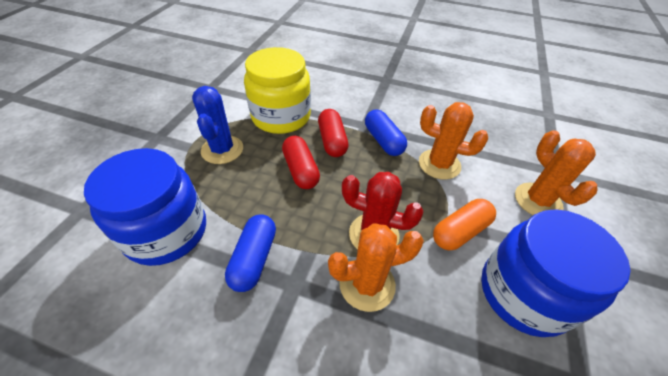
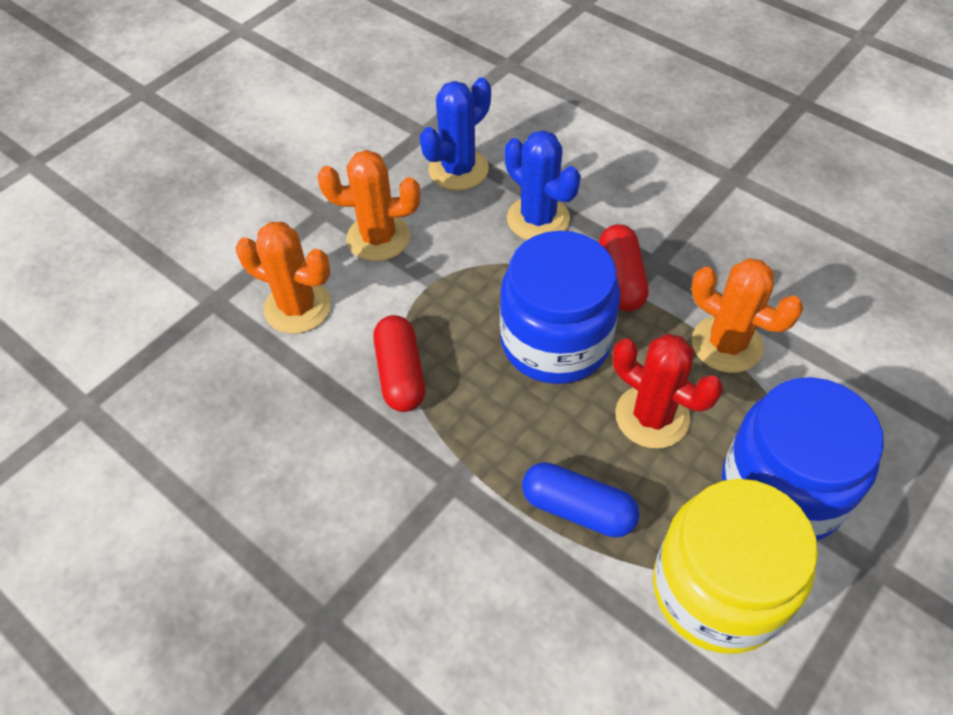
blue cactus: 1 -> 2
blue capsule: 2 -> 1
orange capsule: 1 -> 0

